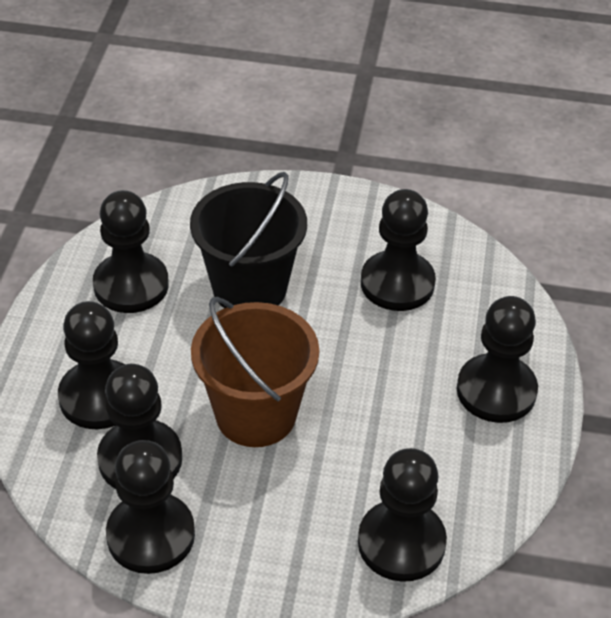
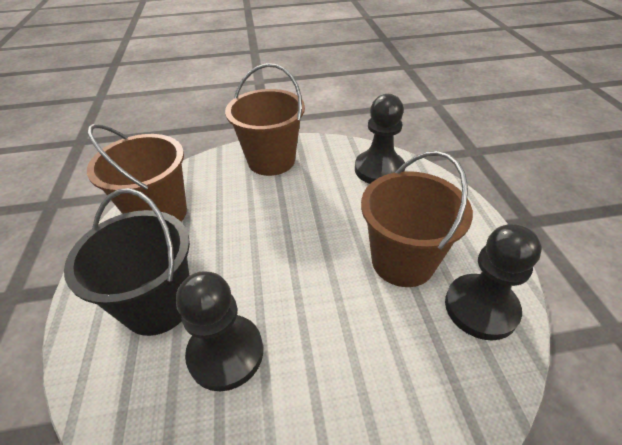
black pawn: 7 -> 3
brown bucket: 1 -> 3

